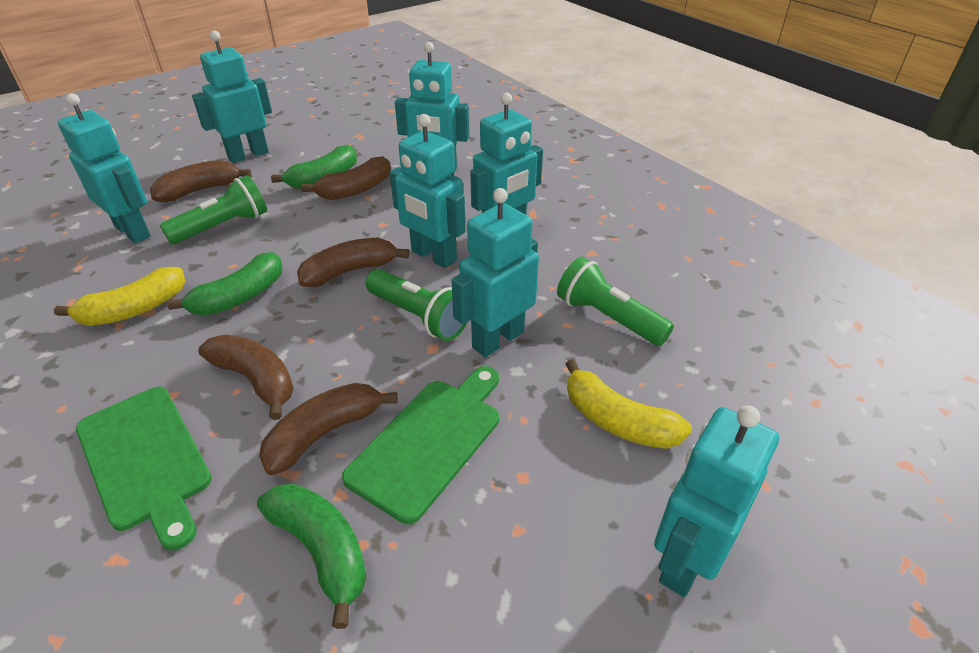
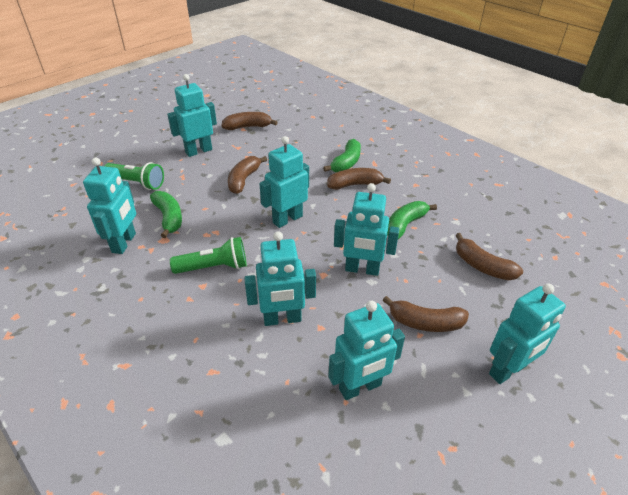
green cutting board: 2 -> 0
green flashlight: 3 -> 2
yellow banana: 2 -> 0

